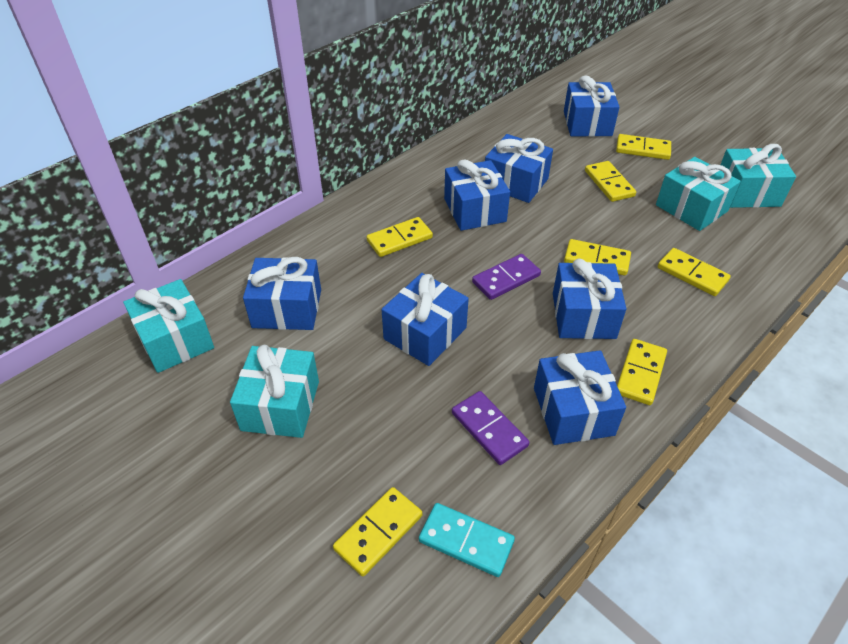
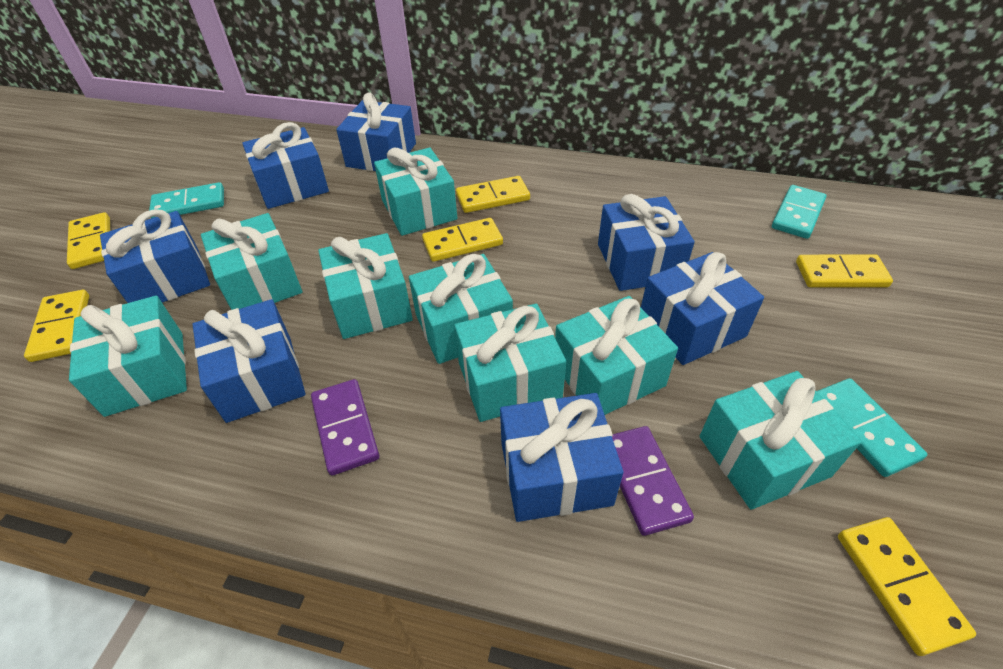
turquoise domino: 1 -> 3
turquoise gift: 4 -> 8
yellow domino: 7 -> 6

